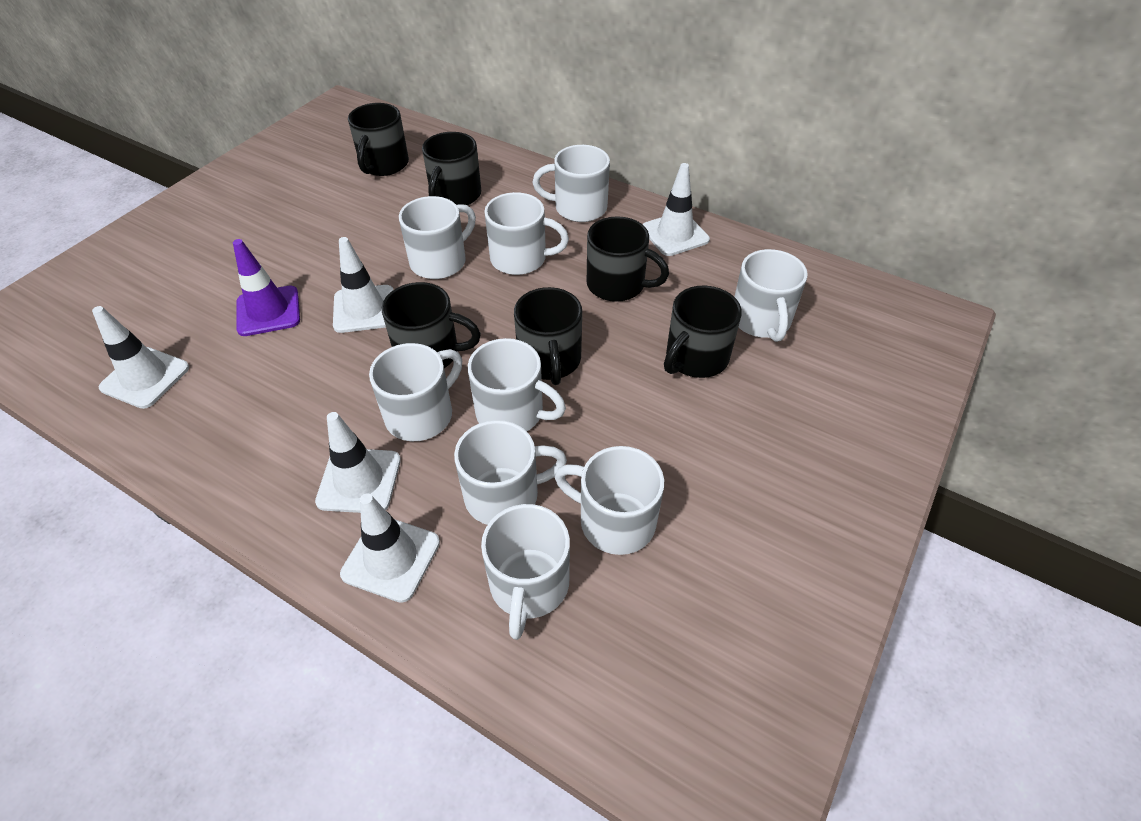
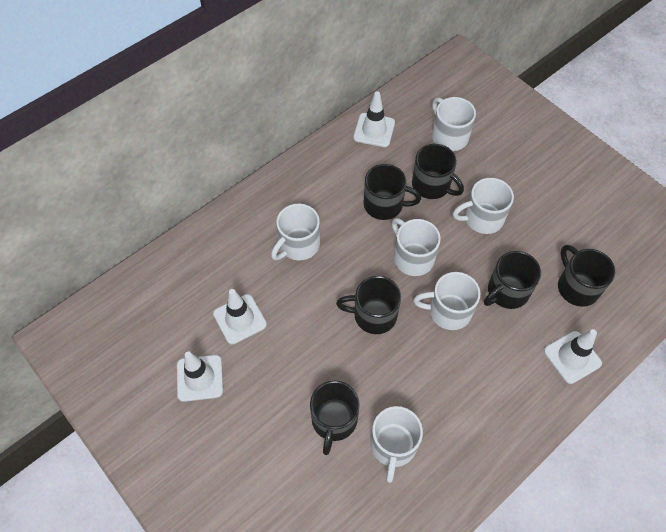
purple traffic cone: 1 -> 0
white mug: 9 -> 6
white traffic cone: 5 -> 4

